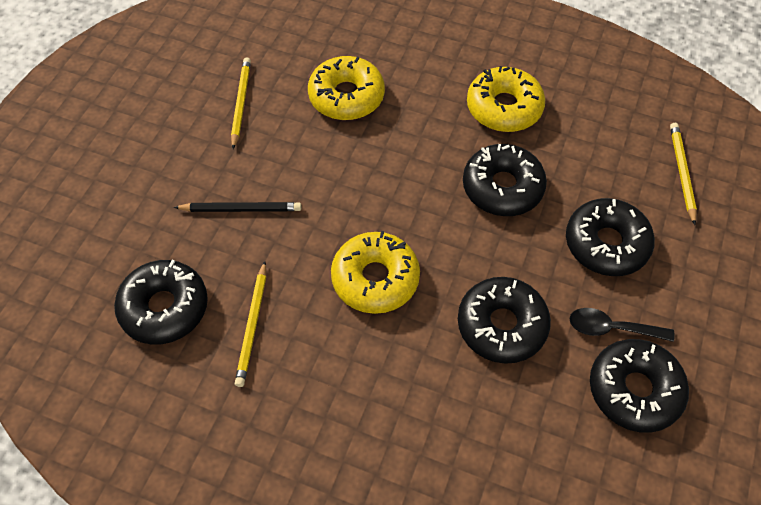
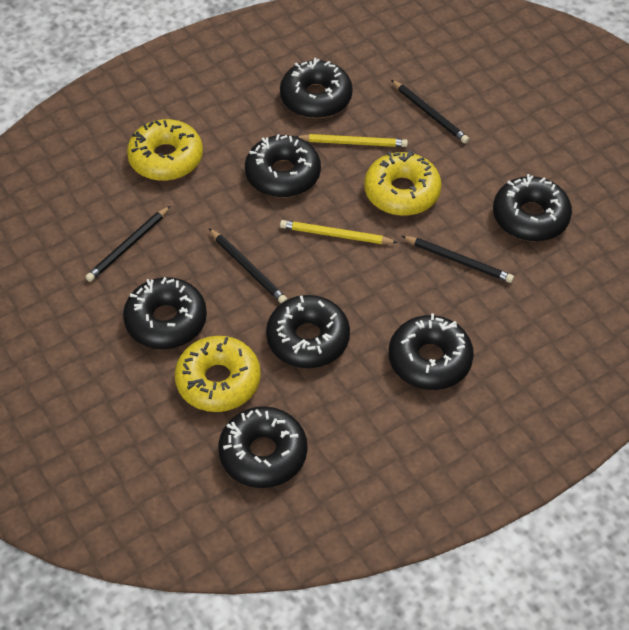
black donut: 5 -> 7
black pencil: 1 -> 4
black spoon: 1 -> 0
yellow pencil: 3 -> 2

